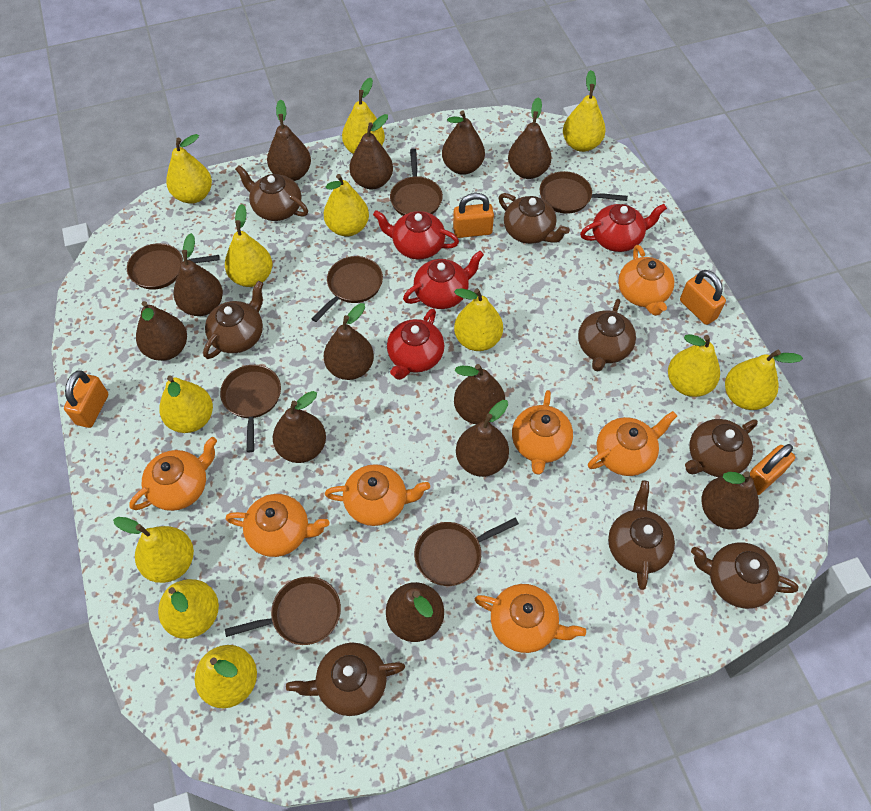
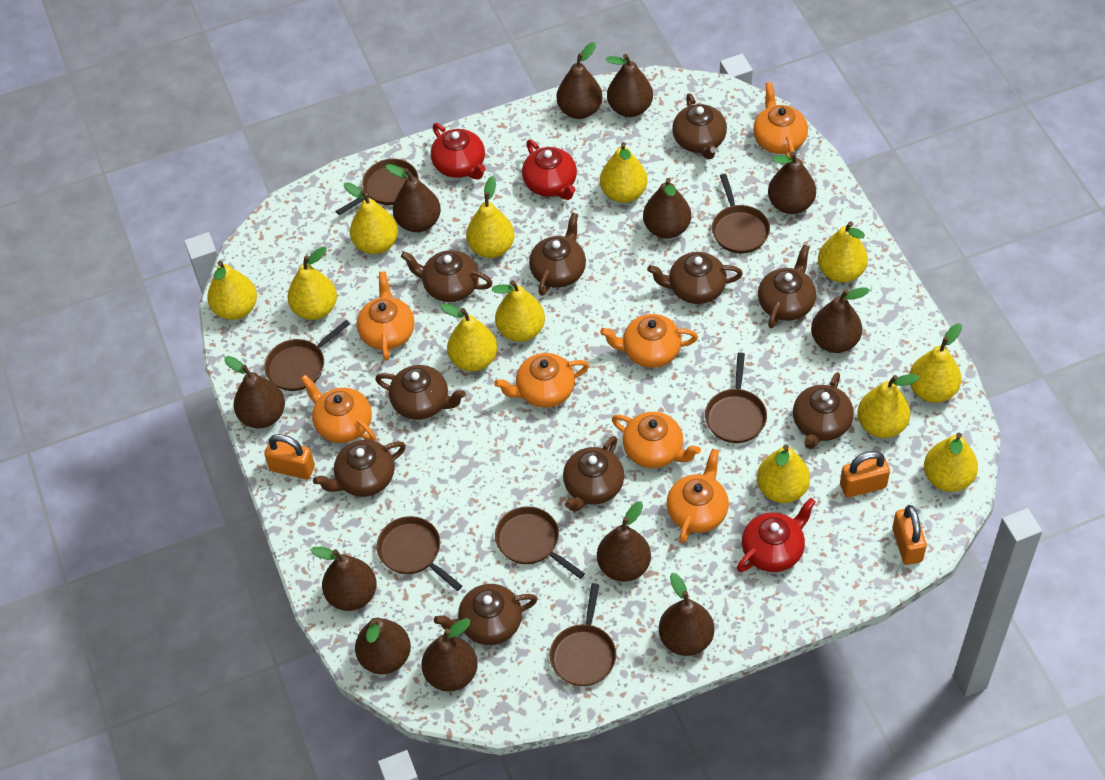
brown teapot: 8 -> 10
orange padlock: 4 -> 3
red teapot: 4 -> 3

